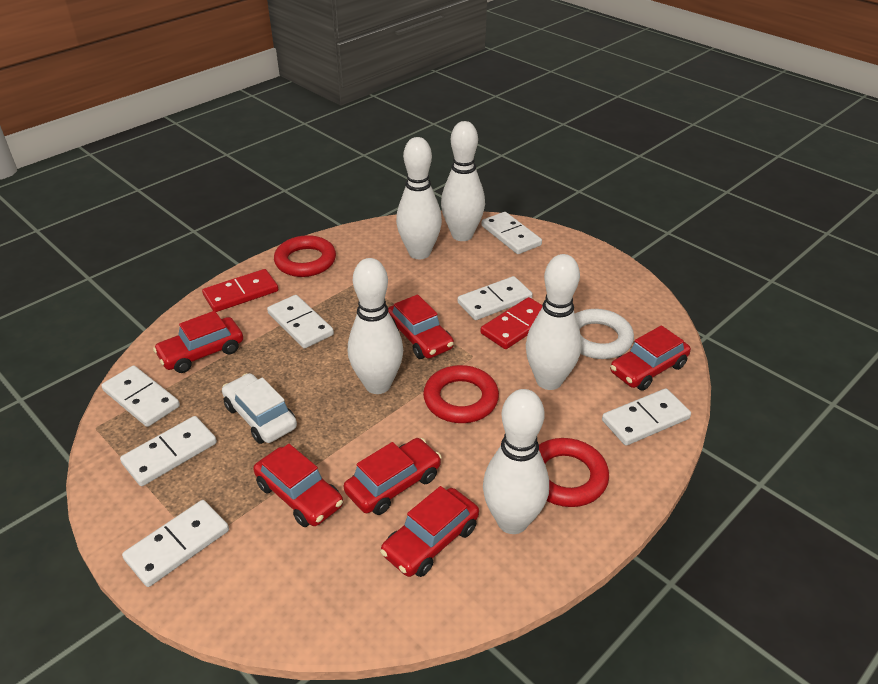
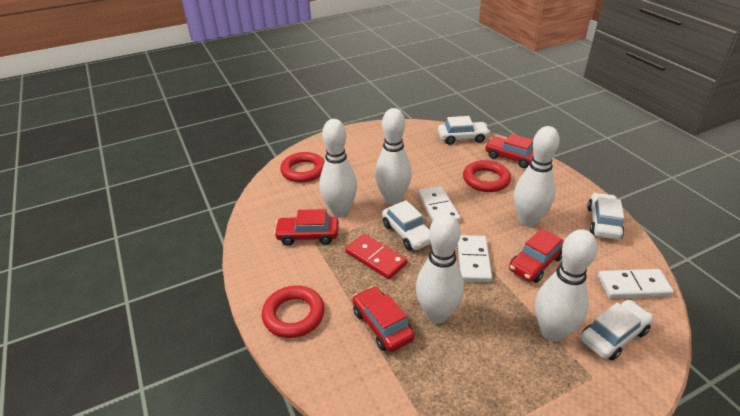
red car: 6 -> 4
red domino: 2 -> 1
white car: 1 -> 4
white domino: 7 -> 3
white ring: 1 -> 0

